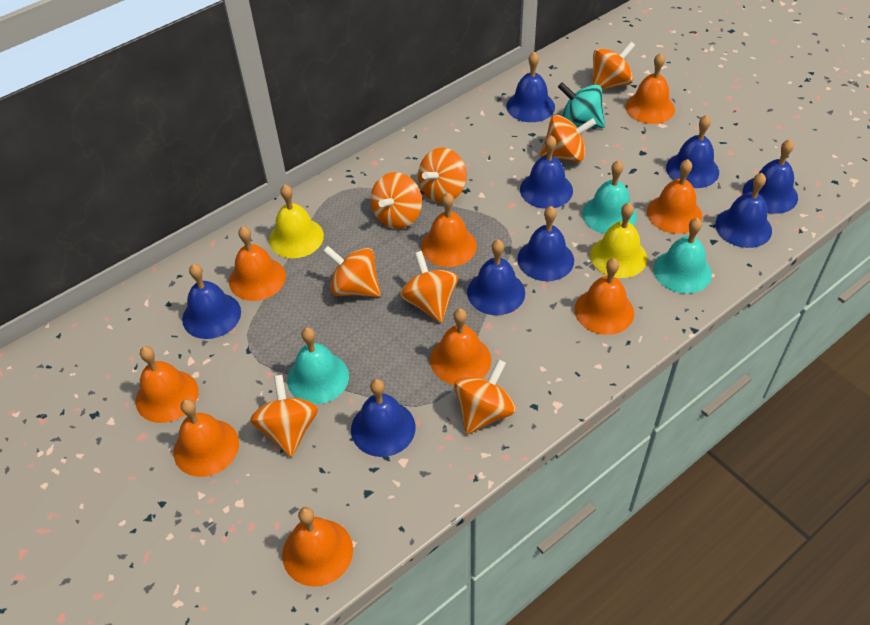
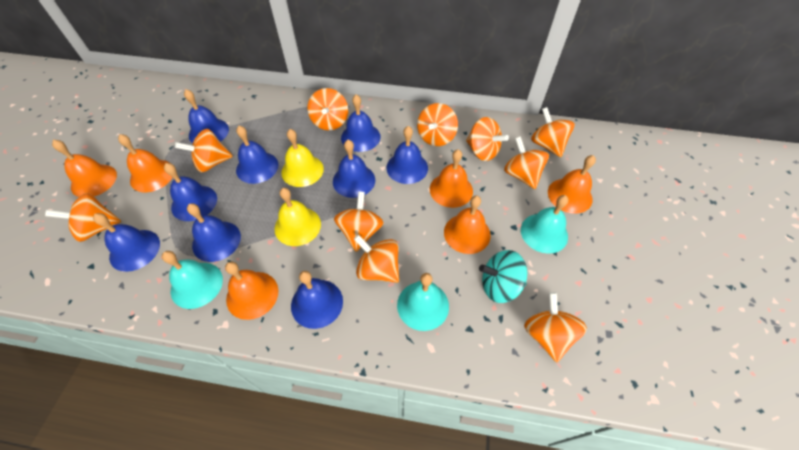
orange bell: 9 -> 6
orange spinning top: 8 -> 10

